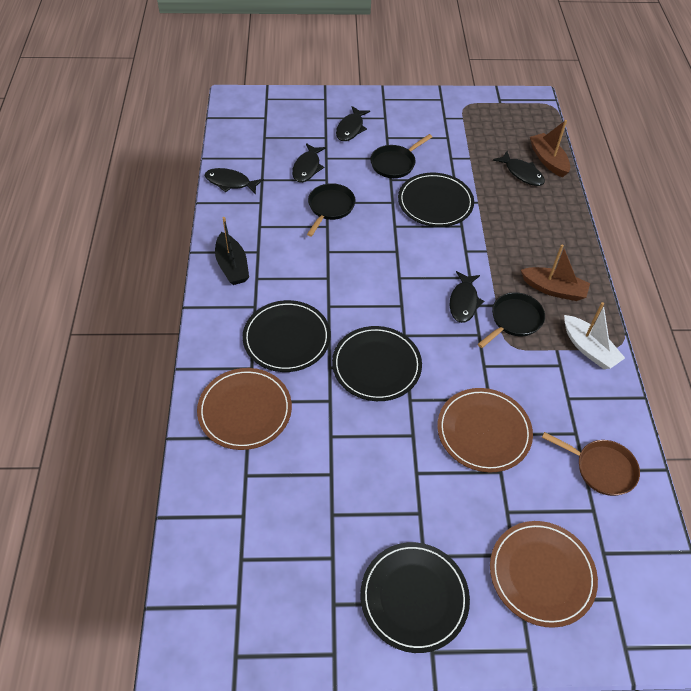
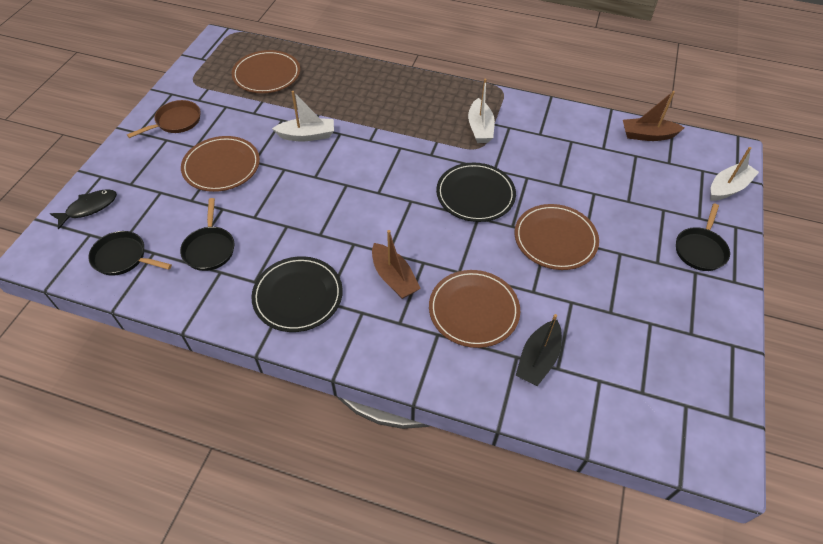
black fish: 5 -> 1
black plate: 4 -> 2
brown plate: 3 -> 4
white boat: 1 -> 3

